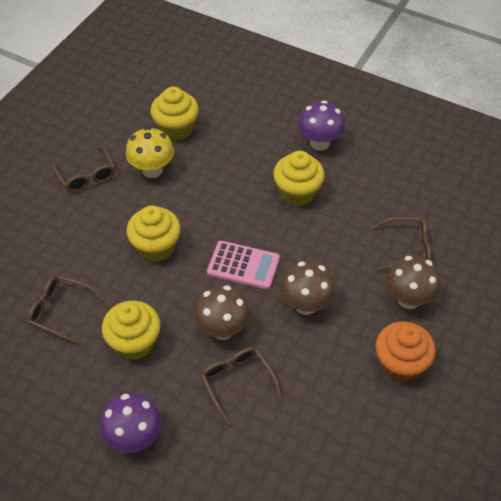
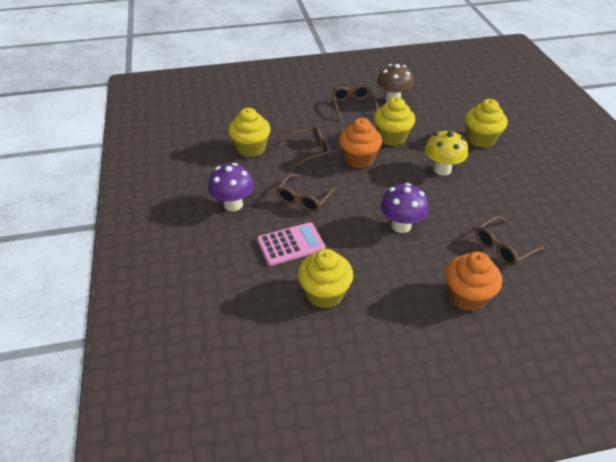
brown mushroom: 3 -> 1
orange cupcake: 1 -> 2

